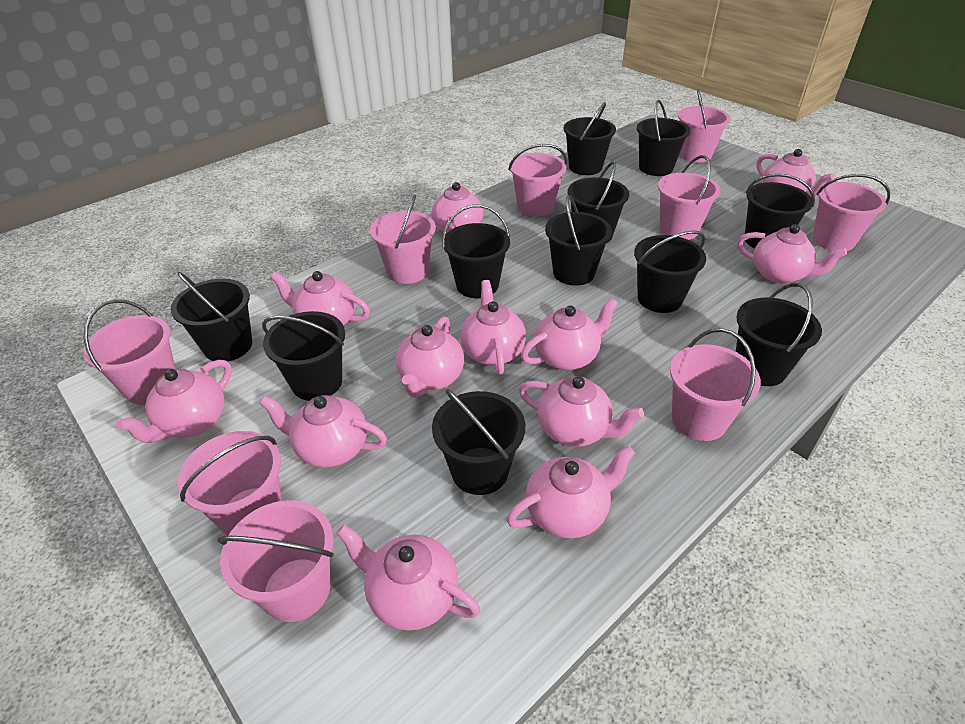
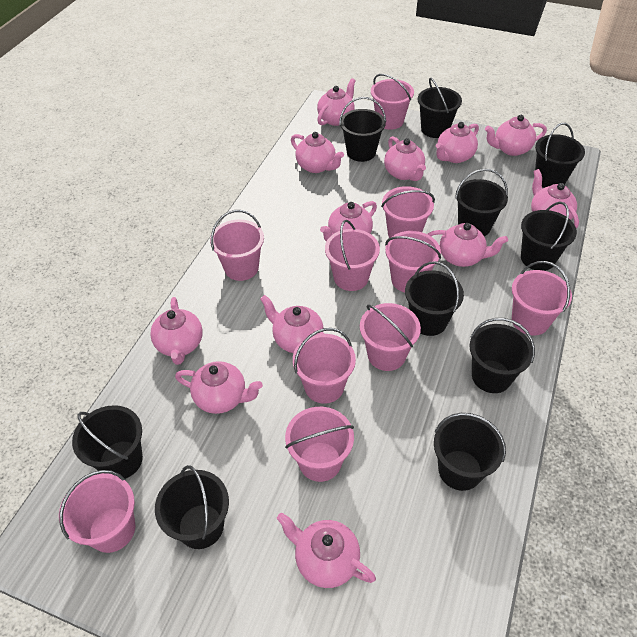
black bucket: 11 -> 10
pink bucket: 9 -> 10

